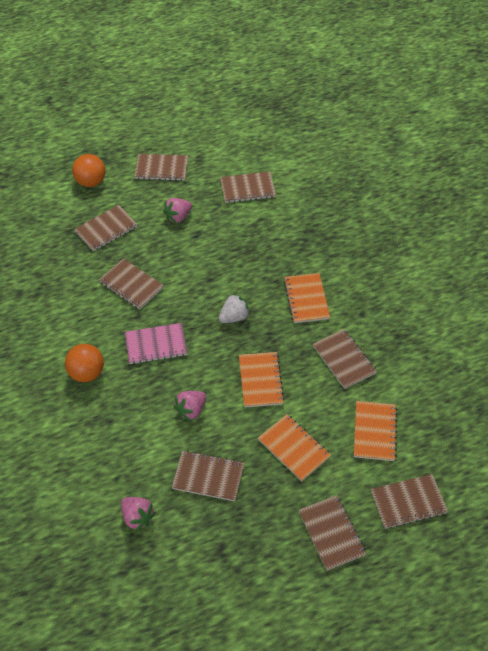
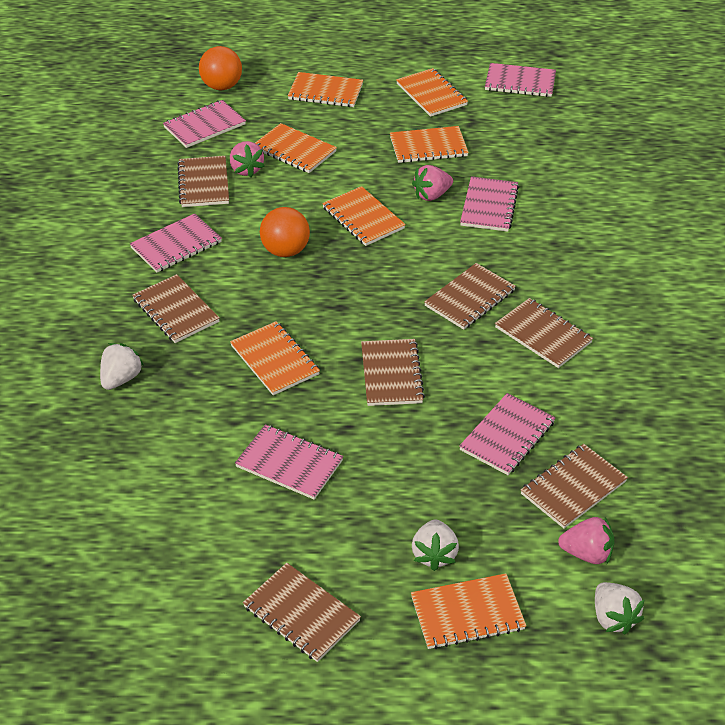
brown notebook: 8 -> 7
orange notebook: 4 -> 7
pink notebook: 1 -> 6
white strawberry: 1 -> 3

